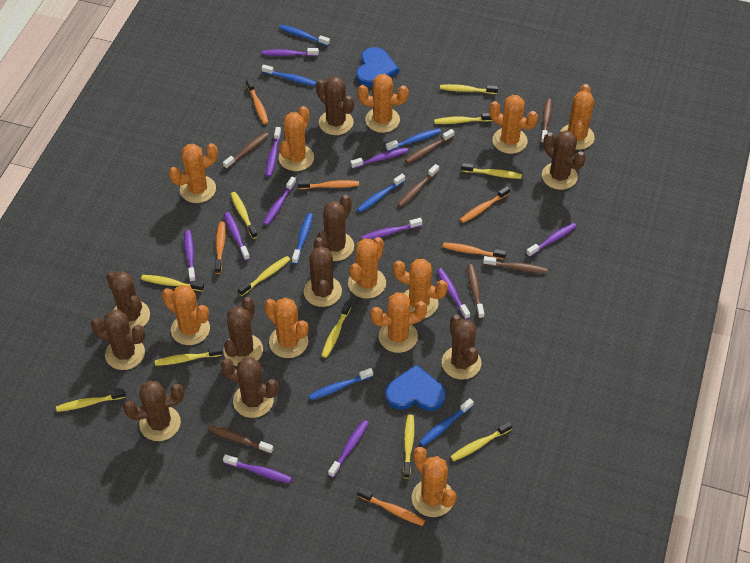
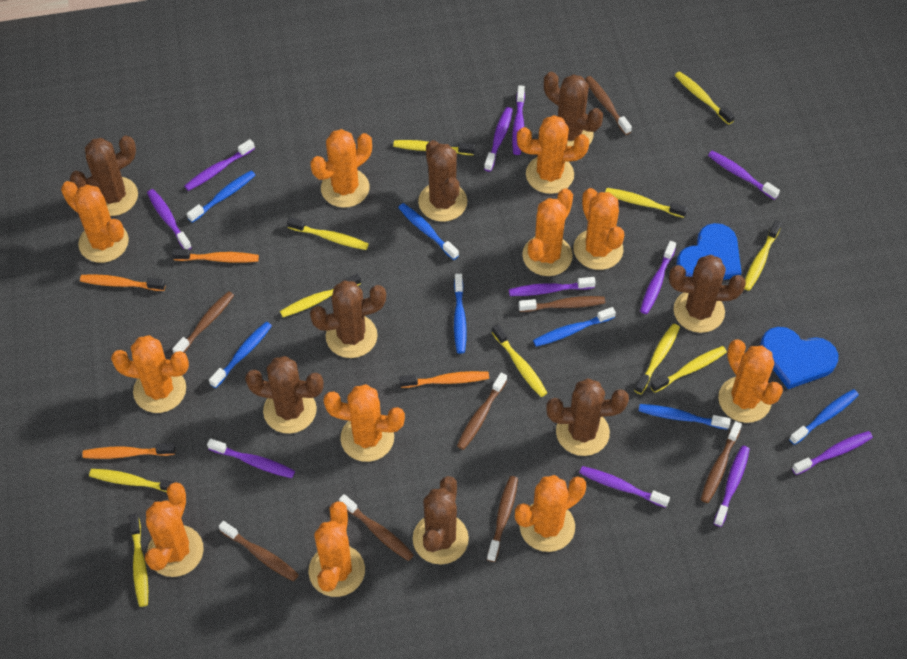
brown cactus: 10 -> 8
brown toothbrush: 7 -> 8
orange toothbrush: 6 -> 4

